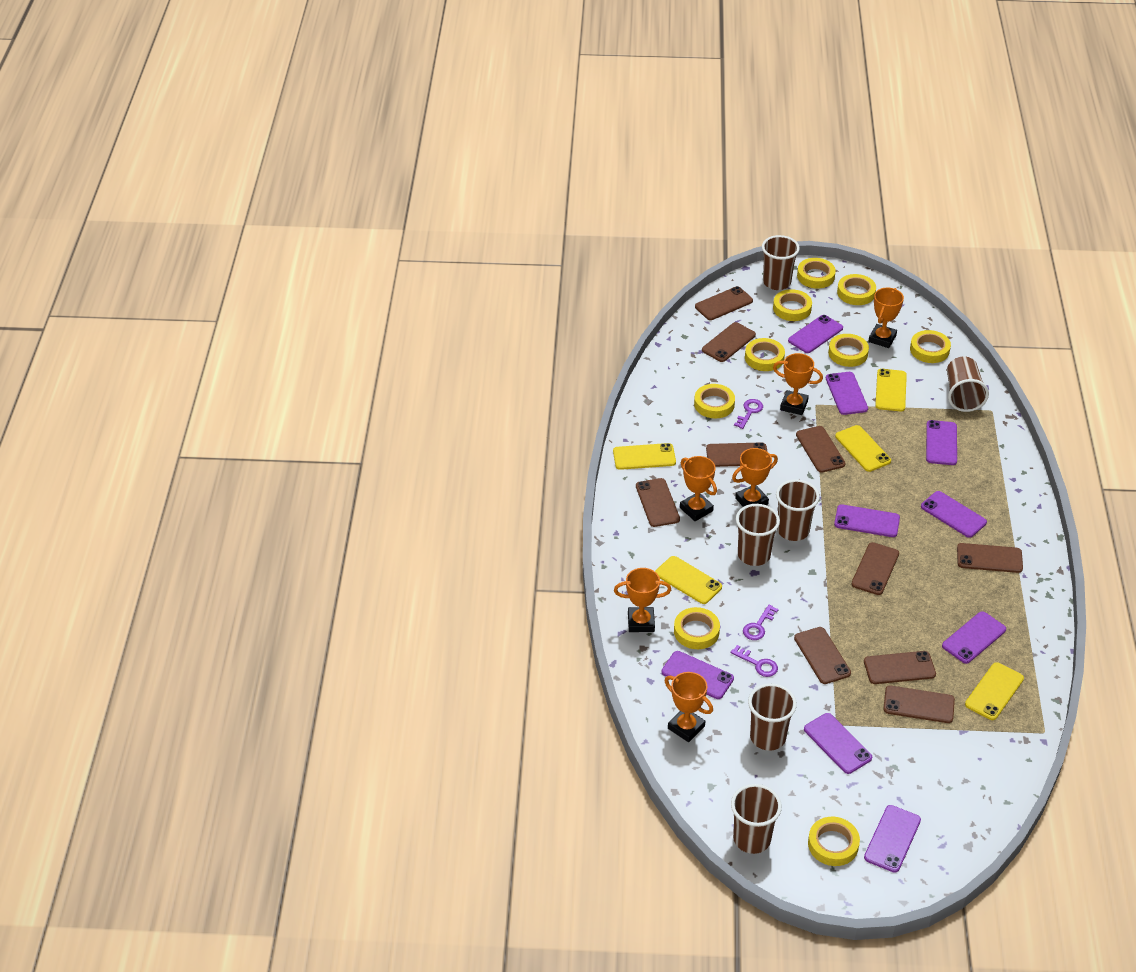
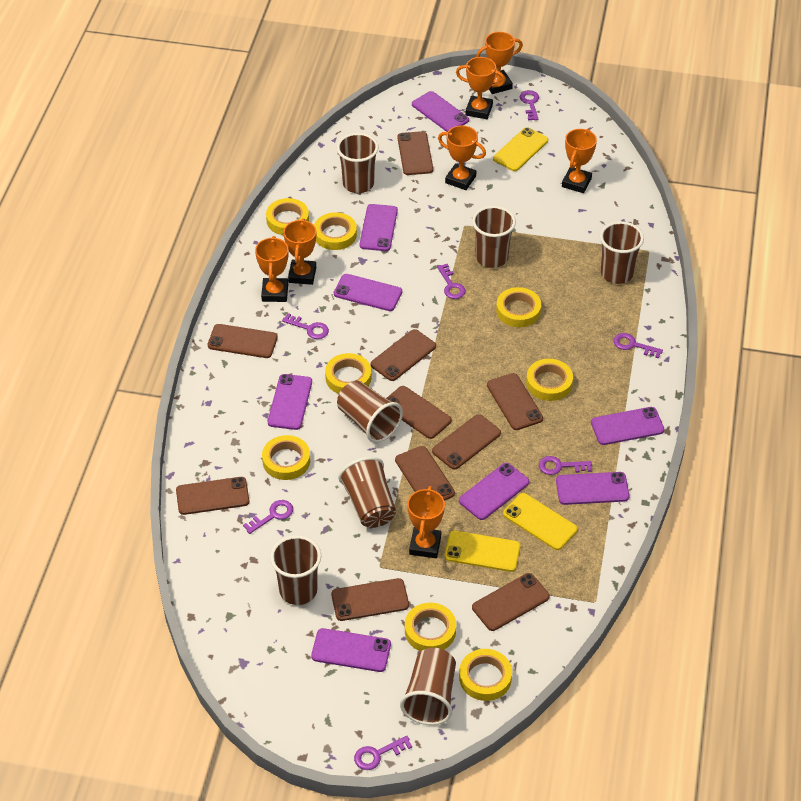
brown cup: 6 -> 7
orange trophy: 6 -> 7
purple key: 3 -> 7
purple phone: 9 -> 8
yellow phone: 5 -> 3
yellow tape: 9 -> 8

